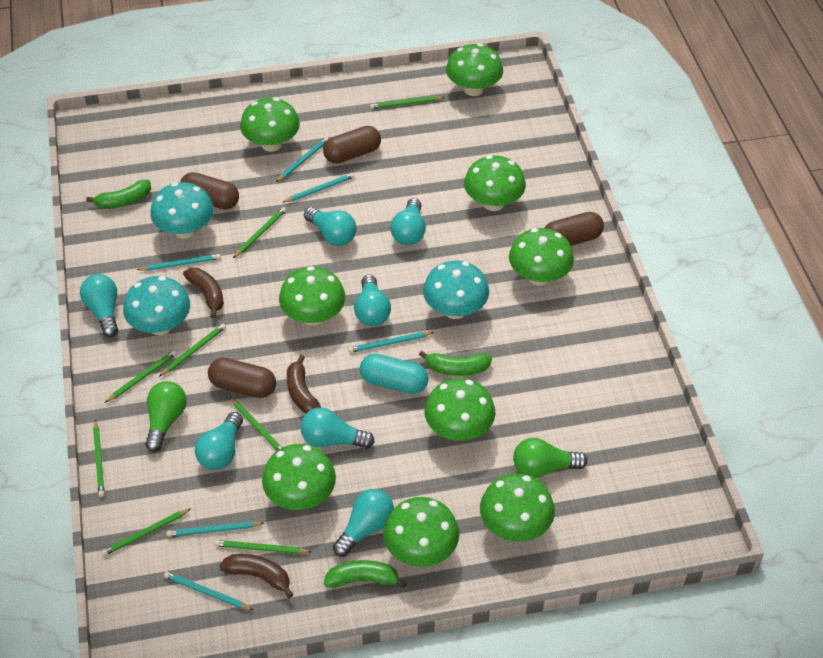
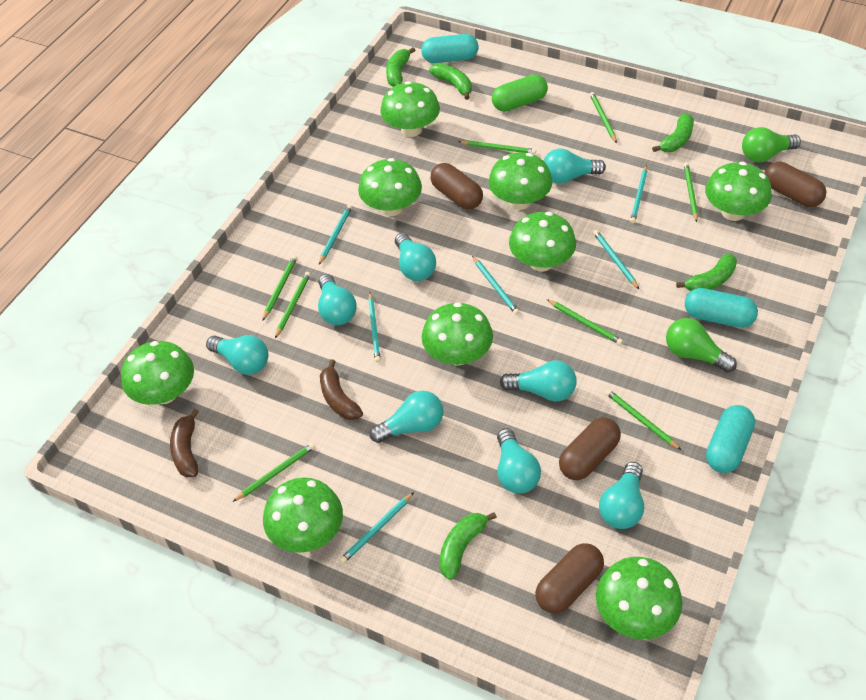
brown banana: 3 -> 2
green banana: 3 -> 5
green capsule: 0 -> 1
turquoise capsule: 1 -> 3
turquoise light bulb: 7 -> 8
turquoise mushroom: 3 -> 0

